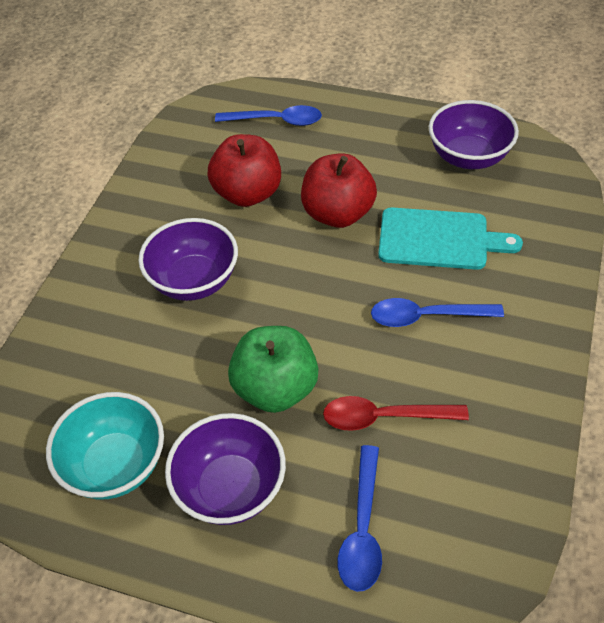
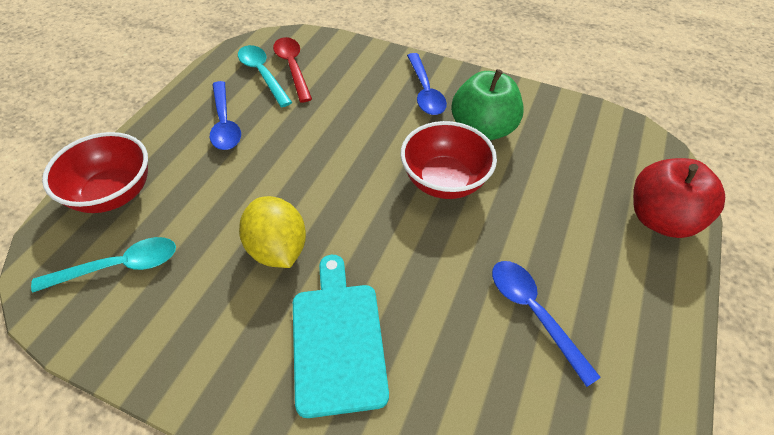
purple bowl: 3 -> 0
red apple: 2 -> 1
red bowl: 0 -> 2
turquoise bowl: 1 -> 0
turquoise spoon: 0 -> 2
yellow lemon: 0 -> 1

